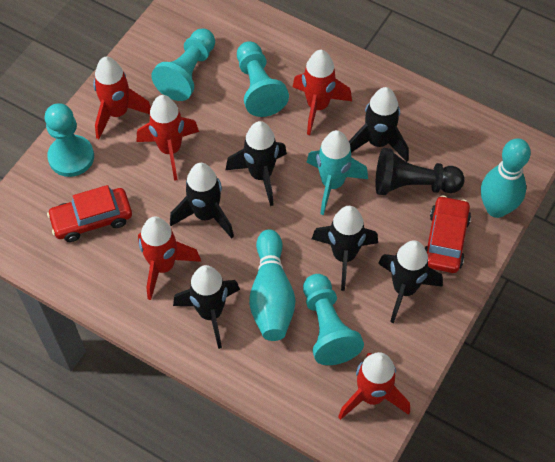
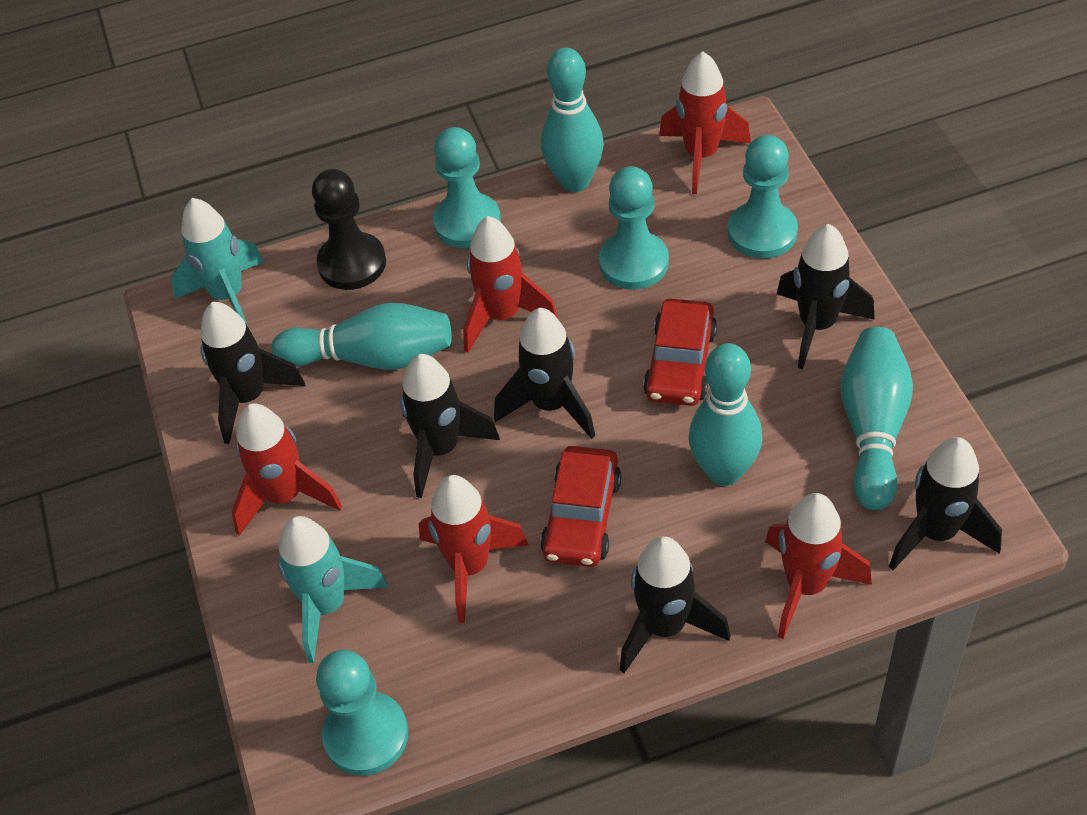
turquoise bowling pin: 2 -> 4
turquoise rocket: 1 -> 2

